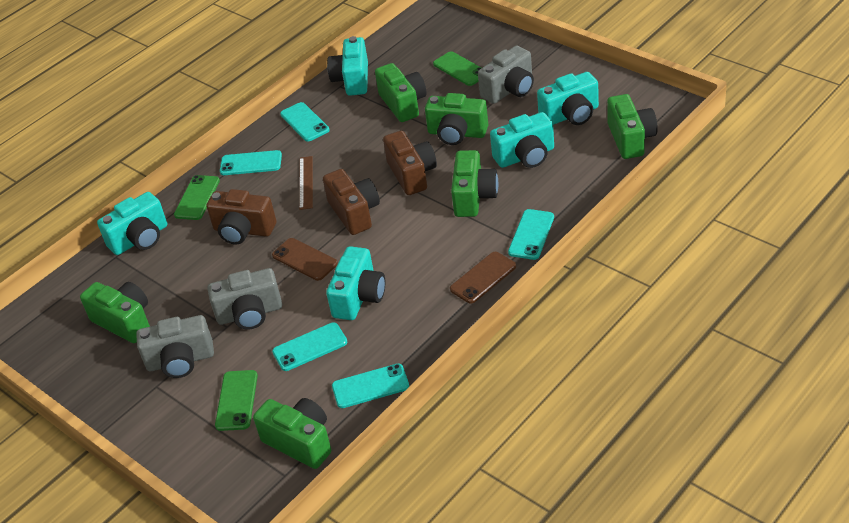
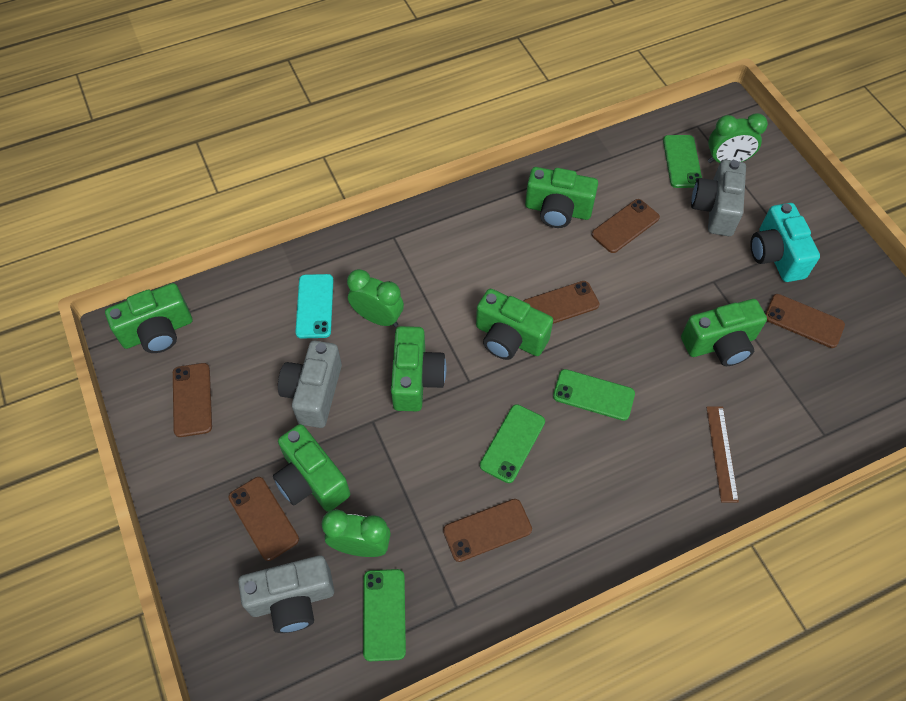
brown camera: 3 -> 0
brown phone: 2 -> 6
green clock: 0 -> 3
green phone: 3 -> 4
turquoise camera: 5 -> 1
turquoise phone: 5 -> 1

